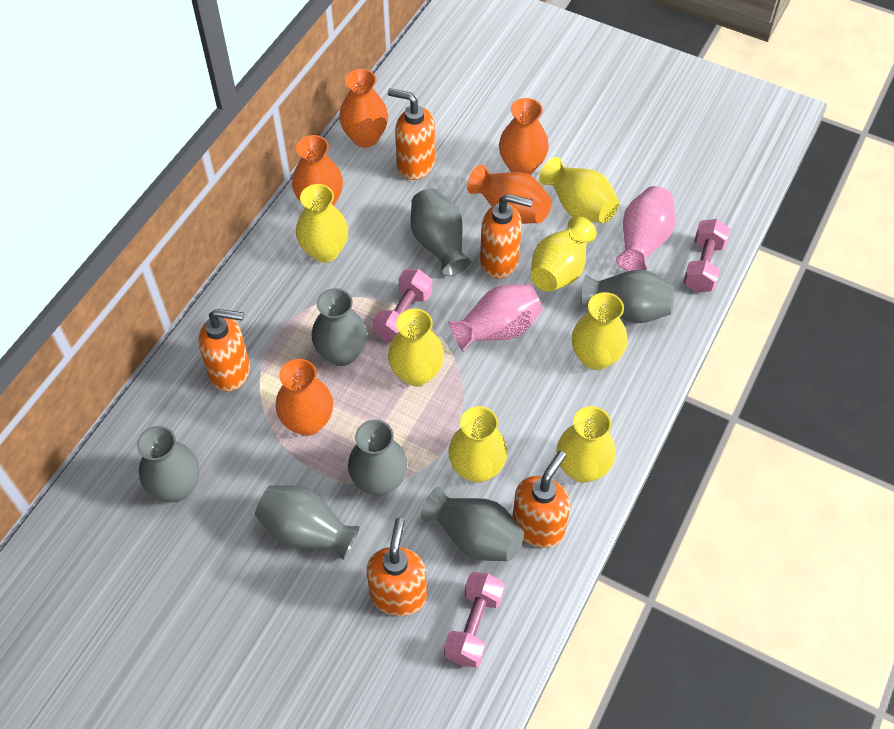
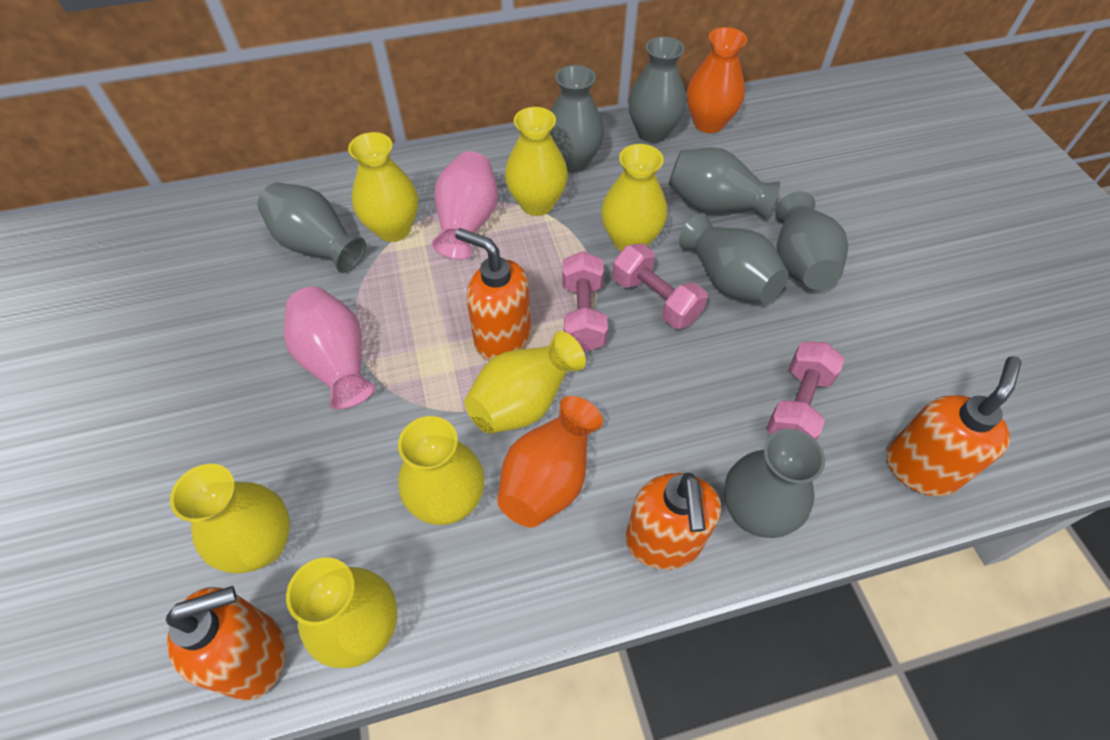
orange soap dispenser: 5 -> 4
orange vase: 5 -> 2

